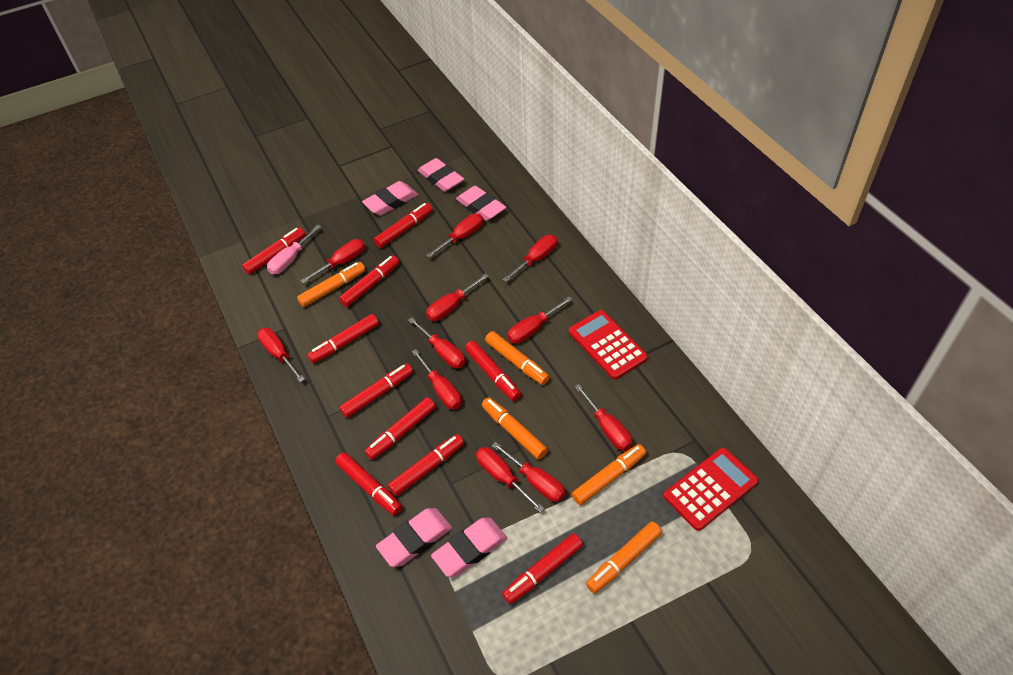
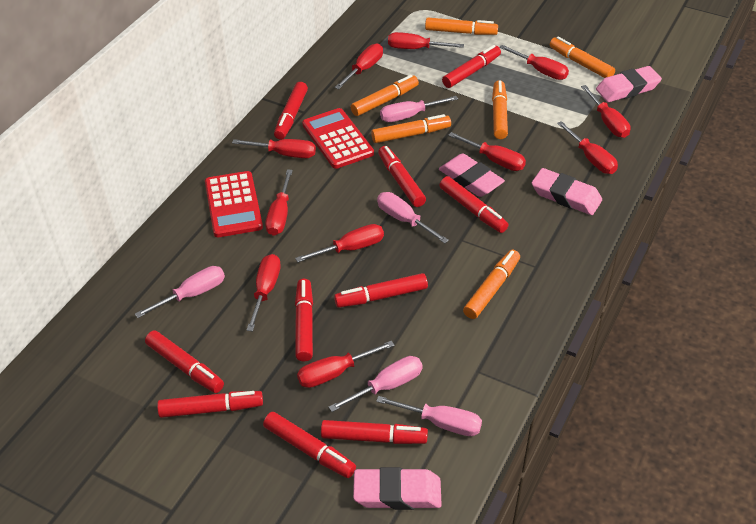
orange marker: 5 -> 6
pink eraser: 5 -> 4
pink screwdriver: 1 -> 5

